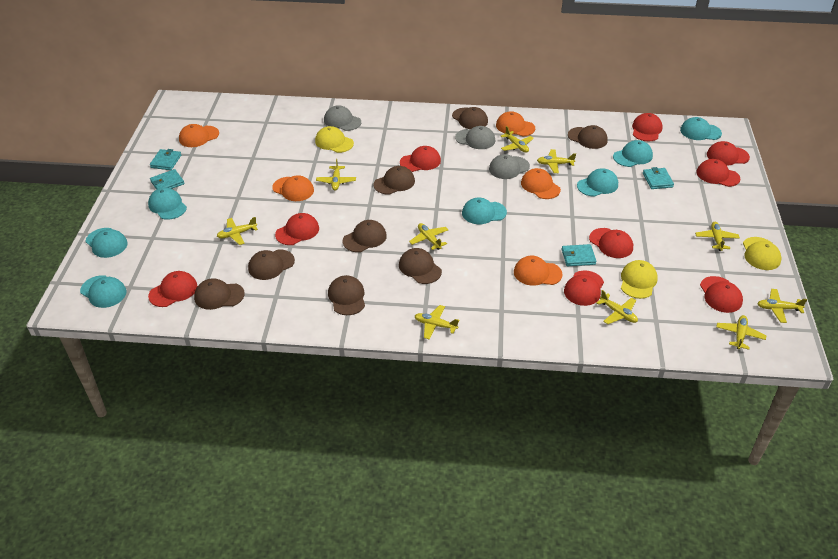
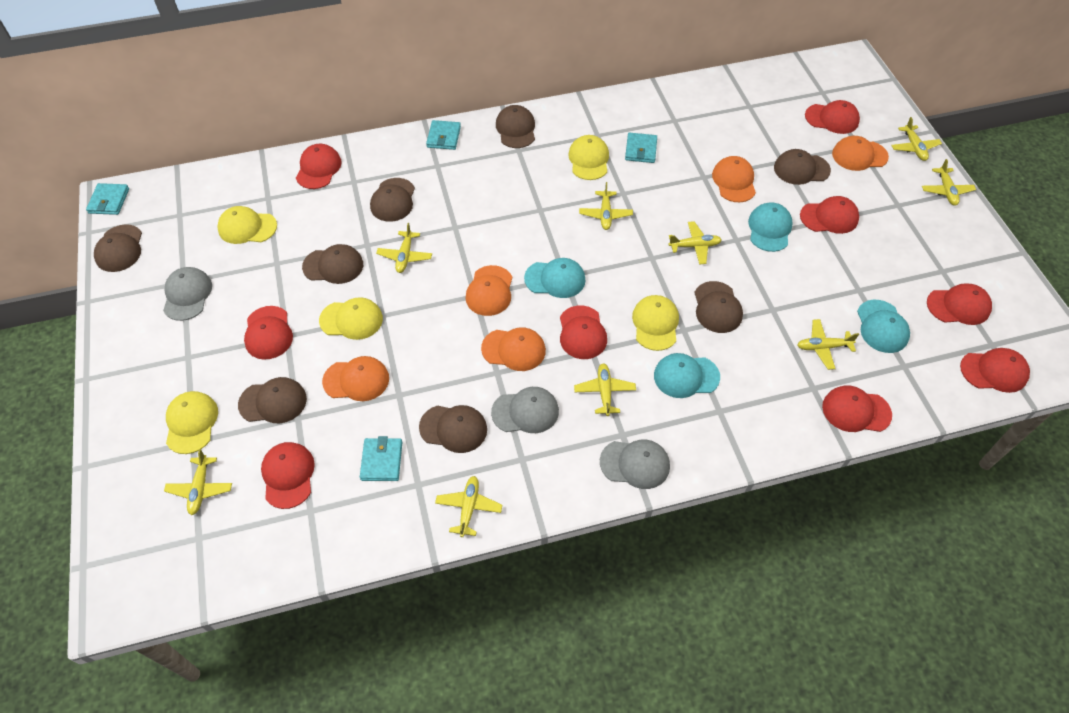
turquoise cap: 7 -> 4
yellow cap: 3 -> 5
yellow plane: 10 -> 9

